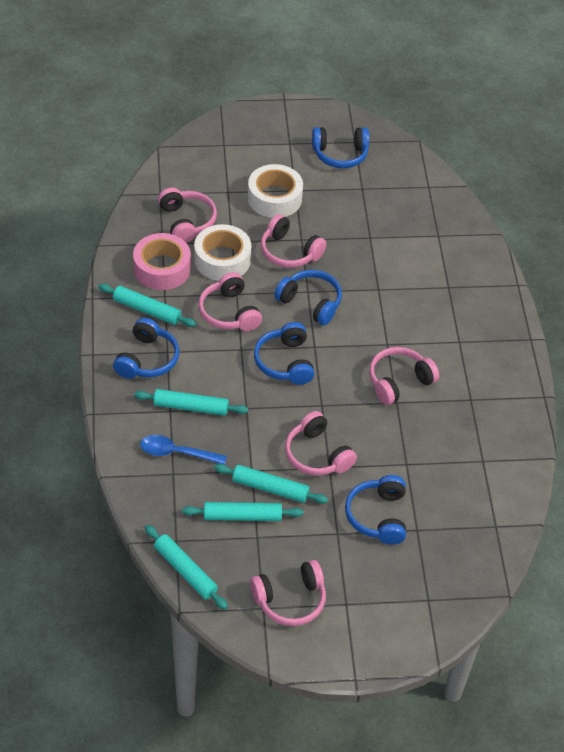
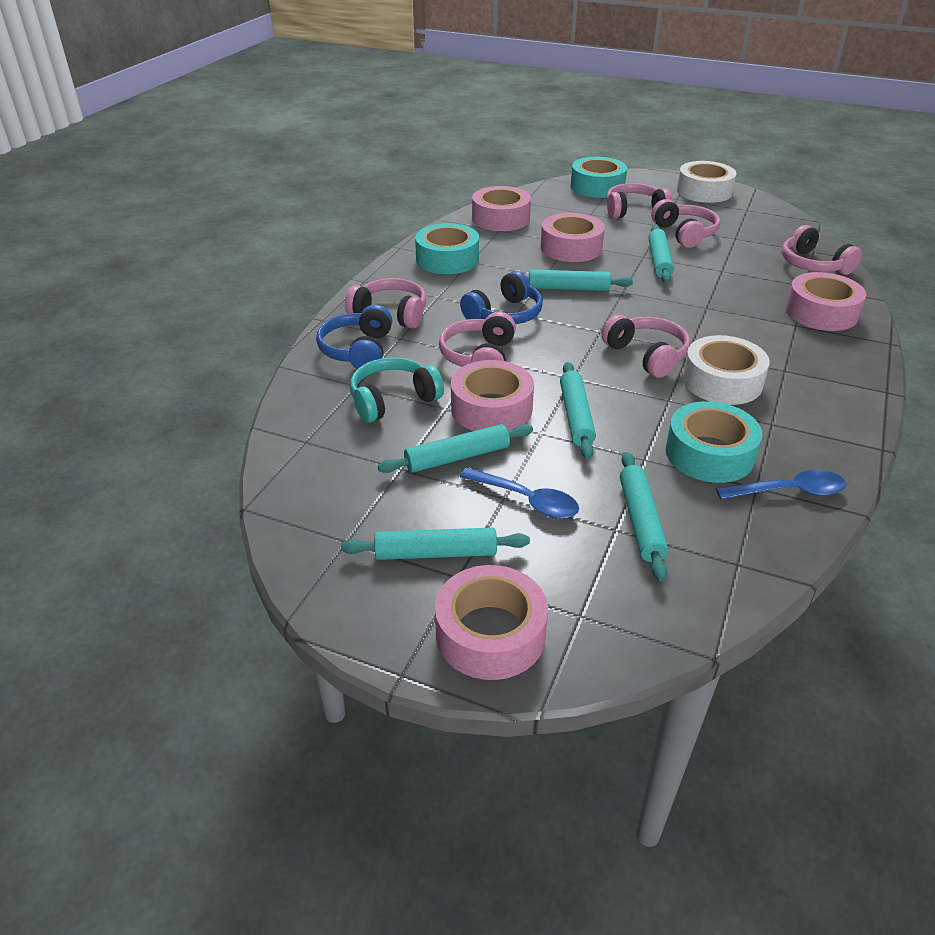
blue headphones: 5 -> 2
blue spoon: 1 -> 2
pink tape: 1 -> 5
turquoise headphones: 0 -> 1
turquoise rolling pin: 5 -> 6
turquoise tape: 0 -> 3

